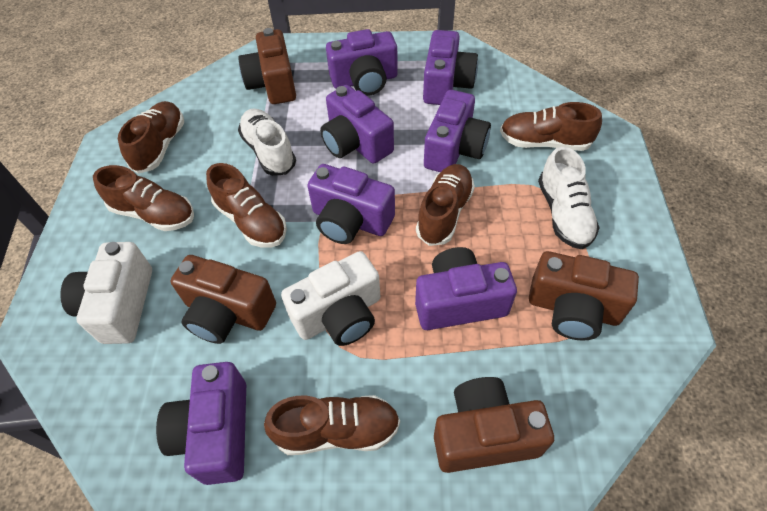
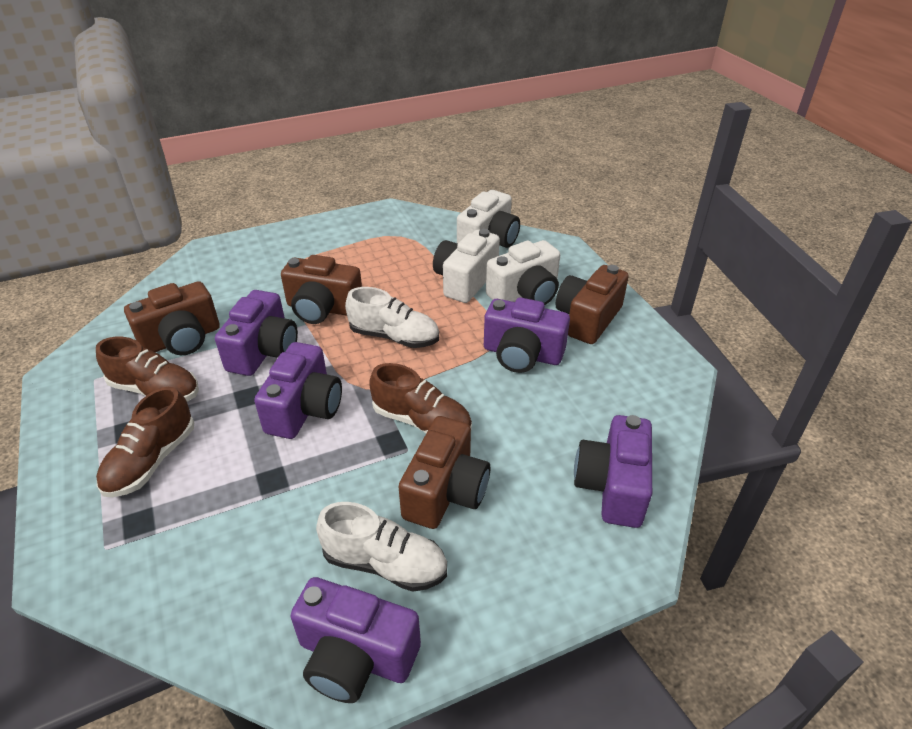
brown shoe: 6 -> 3
purple camera: 7 -> 5
white camera: 2 -> 3

